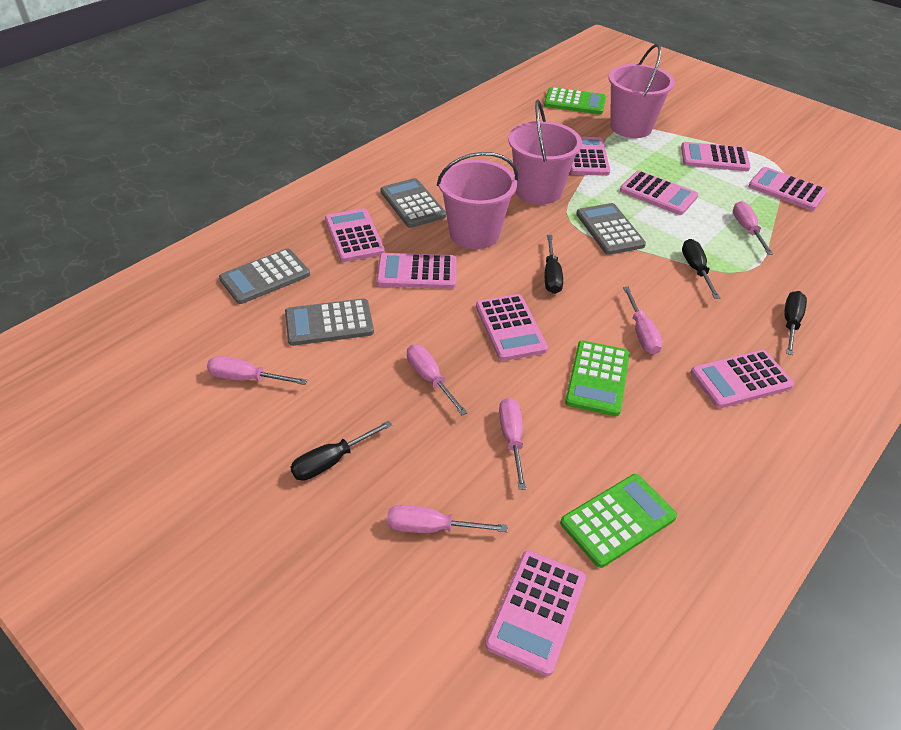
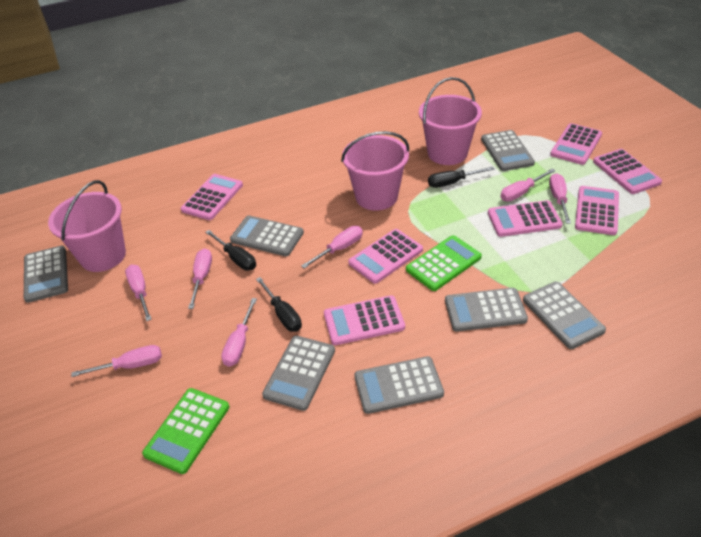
black screwdriver: 4 -> 3
green calculator: 3 -> 2
grey calculator: 4 -> 7
pink calculator: 9 -> 7
pink screwdriver: 6 -> 7

